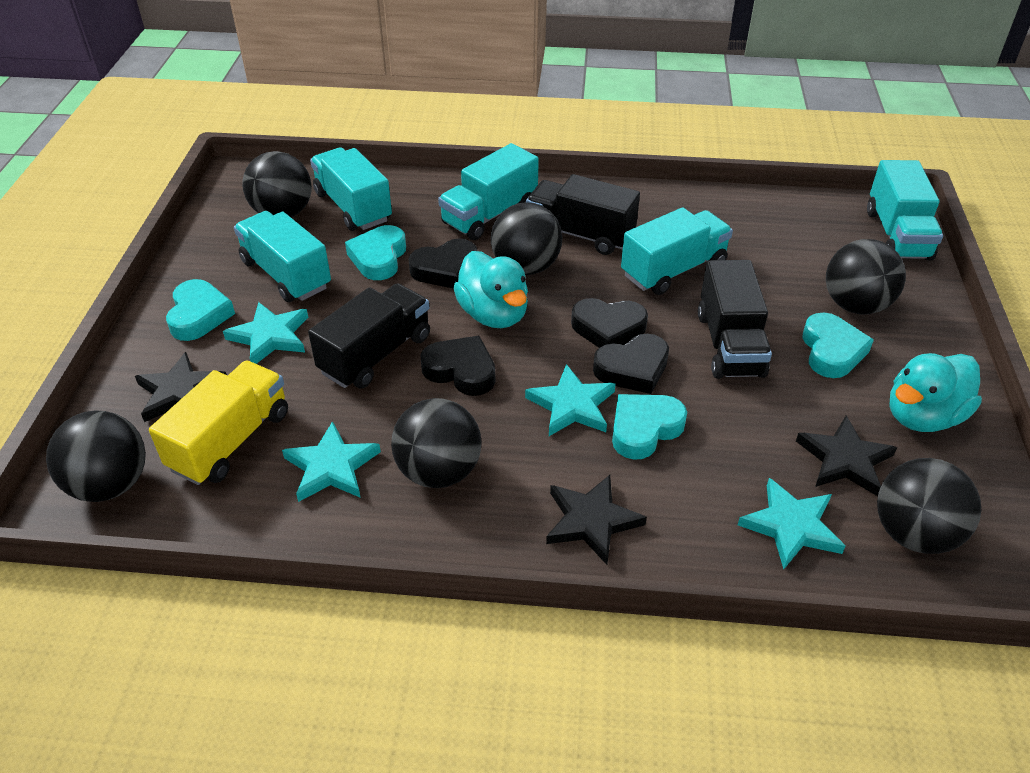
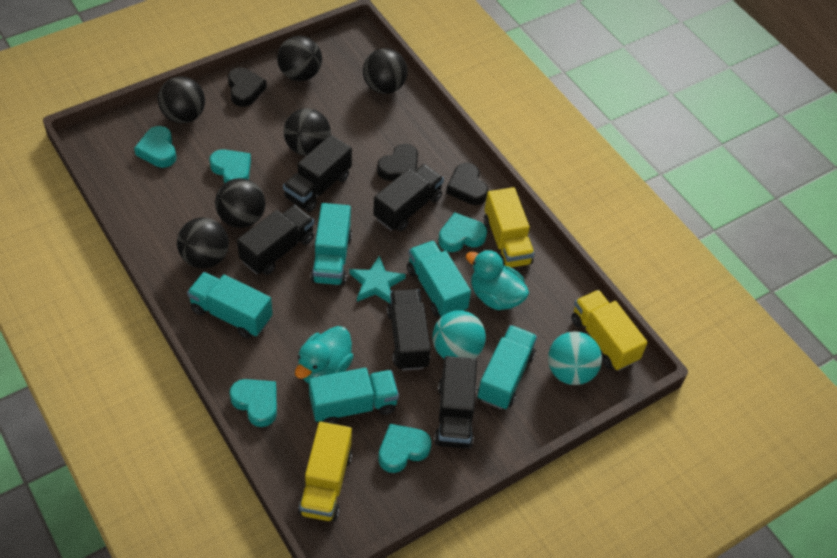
black heart: 4 -> 3
black star: 3 -> 0
black truck: 3 -> 5
turquoise ball: 0 -> 2
turquoise heart: 4 -> 5
turquoise star: 4 -> 1
yellow truck: 1 -> 3

